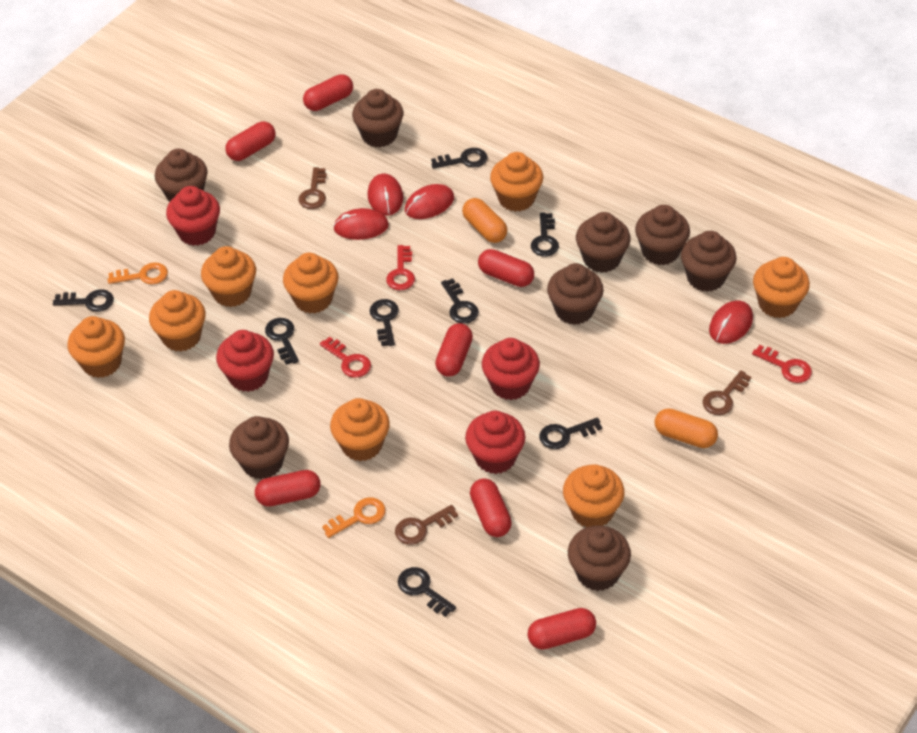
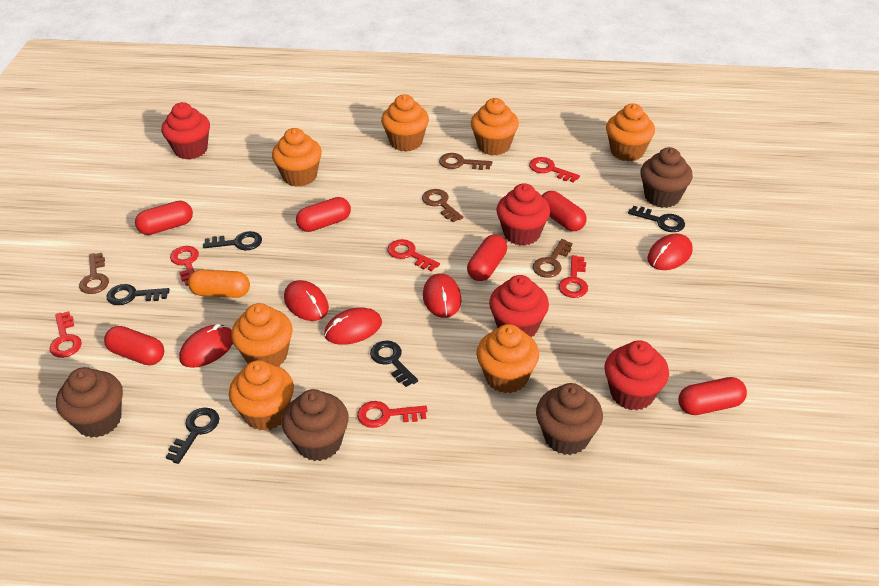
black key: 8 -> 5
brown cupcake: 8 -> 4
brown key: 3 -> 4
orange capsule: 2 -> 1
orange cupcake: 8 -> 7
orange key: 2 -> 0
red capsule: 7 -> 6
red key: 3 -> 6
red mouse: 4 -> 5

